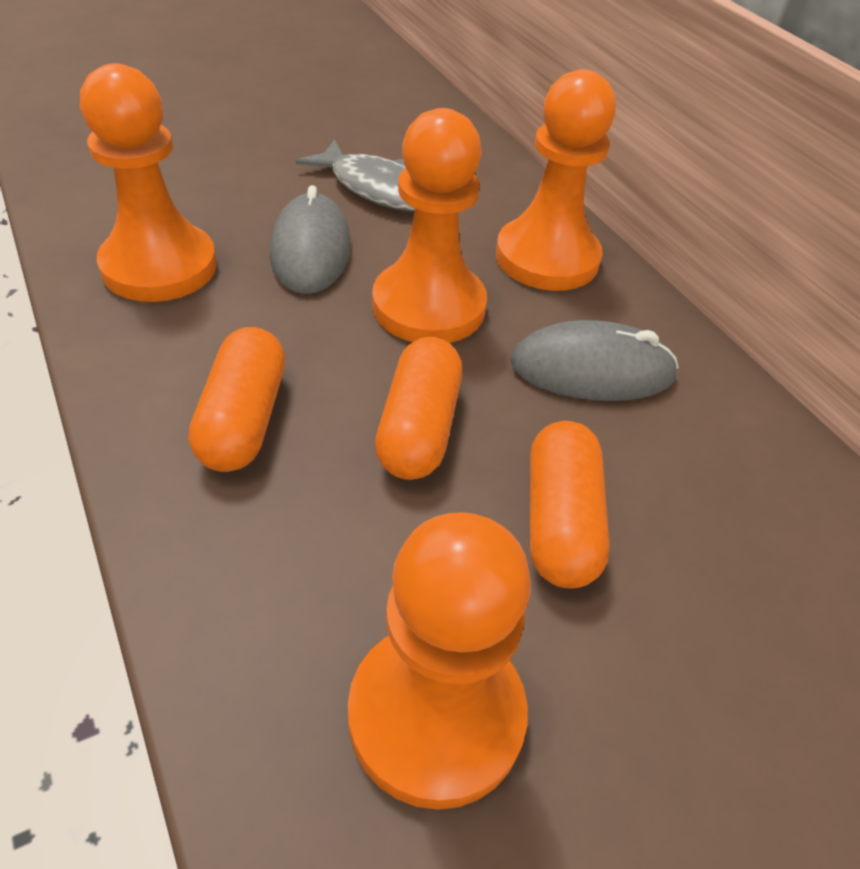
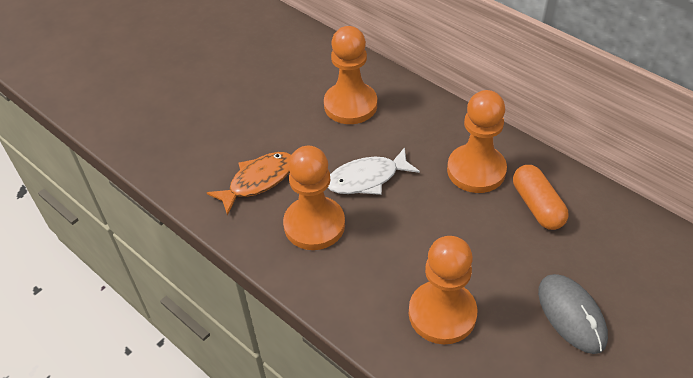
grey fish: 1 -> 0
grey mouse: 2 -> 1
orange capsule: 3 -> 1
orange fish: 0 -> 1
white fish: 0 -> 1

